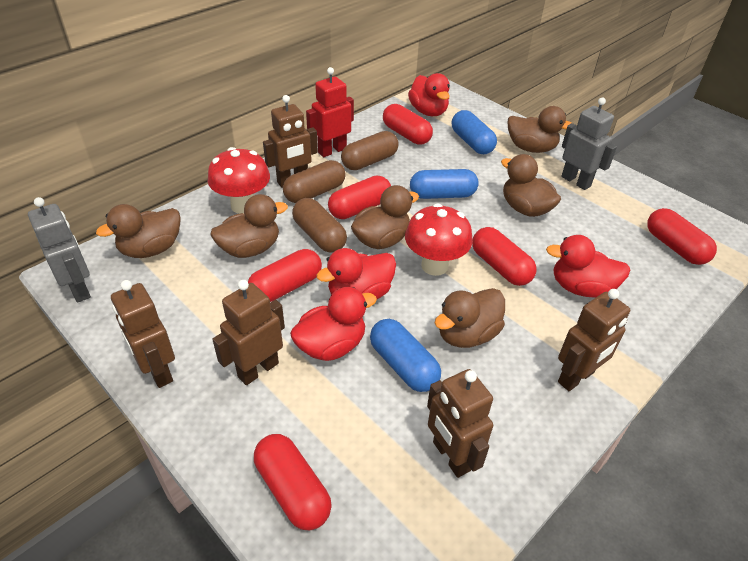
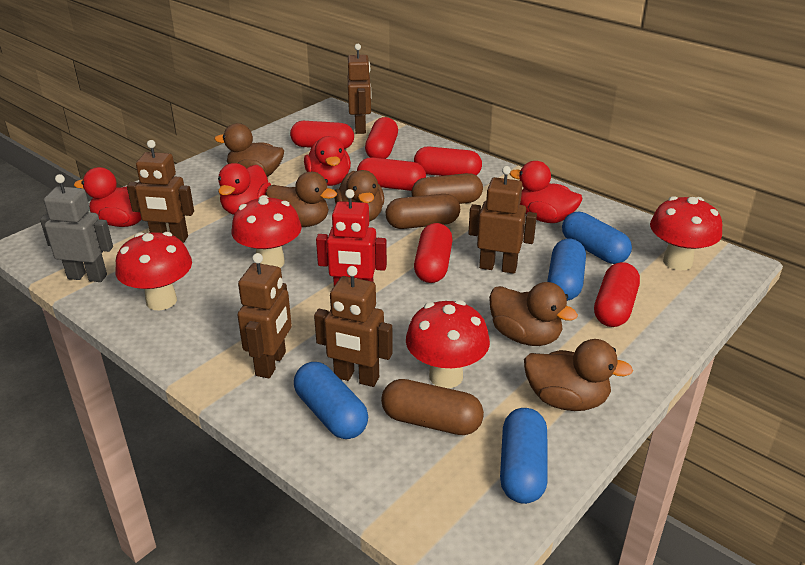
blue capsule: 3 -> 4
brown duck: 6 -> 5
grey robot: 2 -> 1
red mushroom: 2 -> 4

